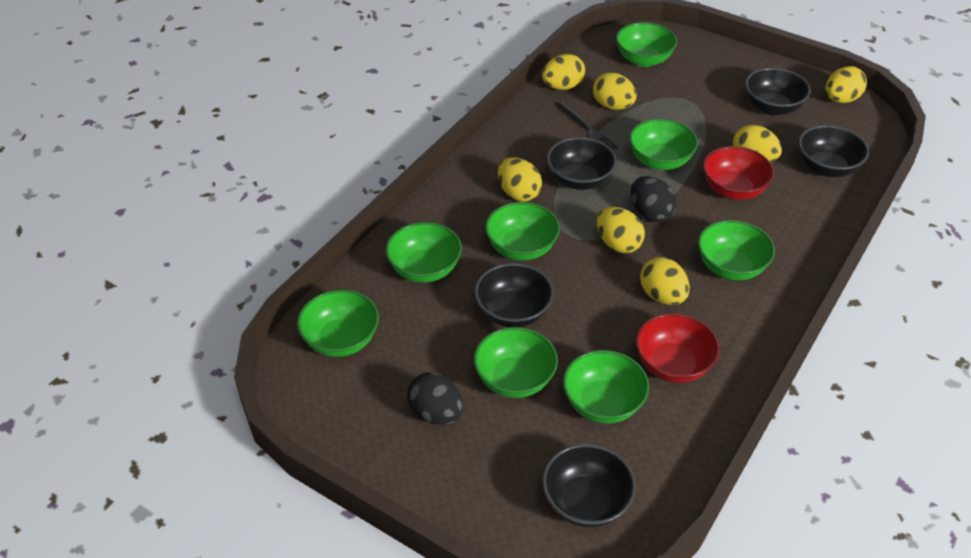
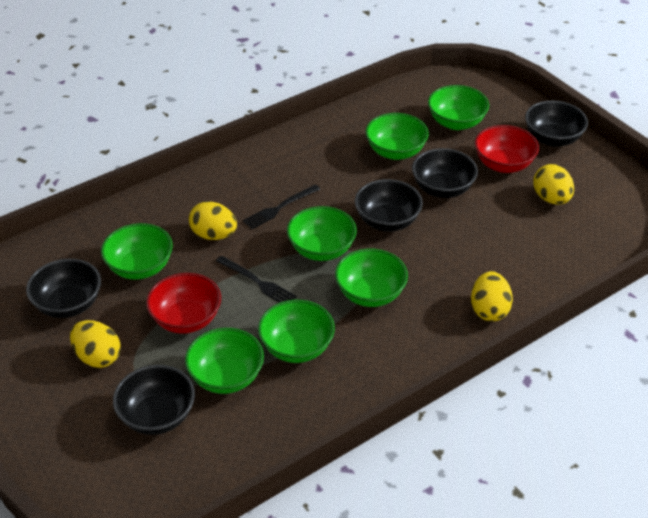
black egg: 2 -> 0
black fork: 1 -> 2
green bowl: 8 -> 7
yellow egg: 7 -> 4

